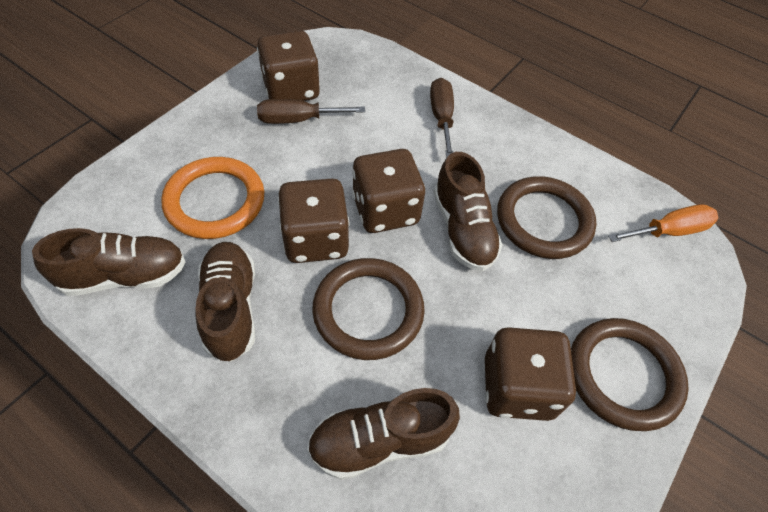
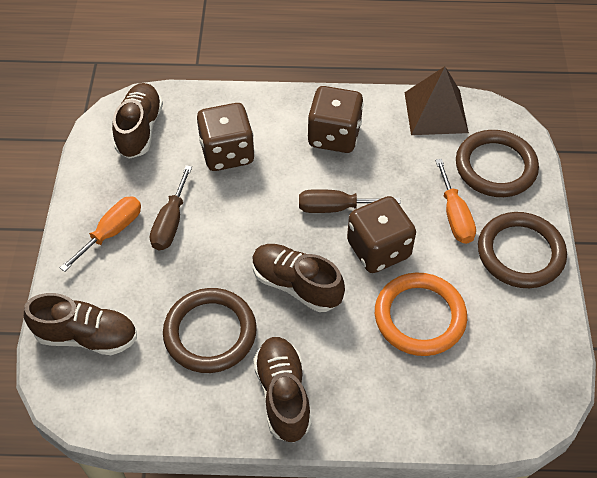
brown dice: 4 -> 3
brown pyramid: 0 -> 1
orange screwdriver: 1 -> 2

